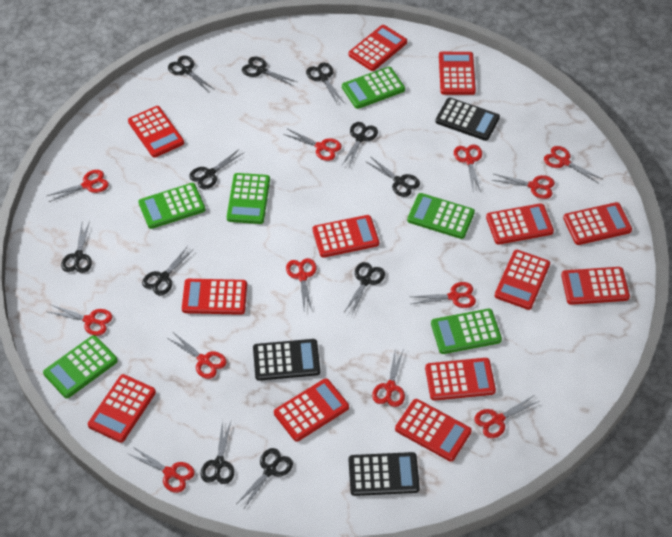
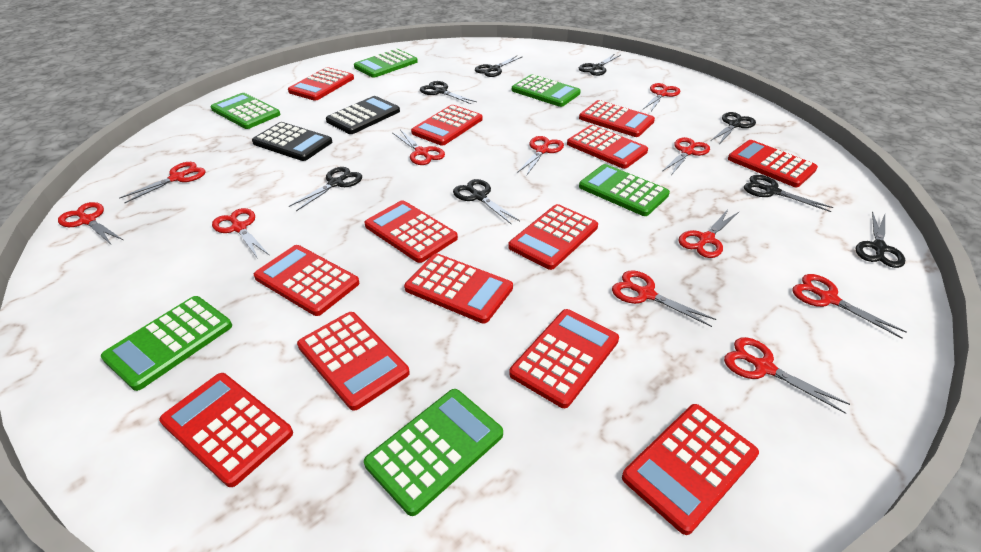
black calculator: 3 -> 2
black scissors: 11 -> 8
red scissors: 12 -> 11

